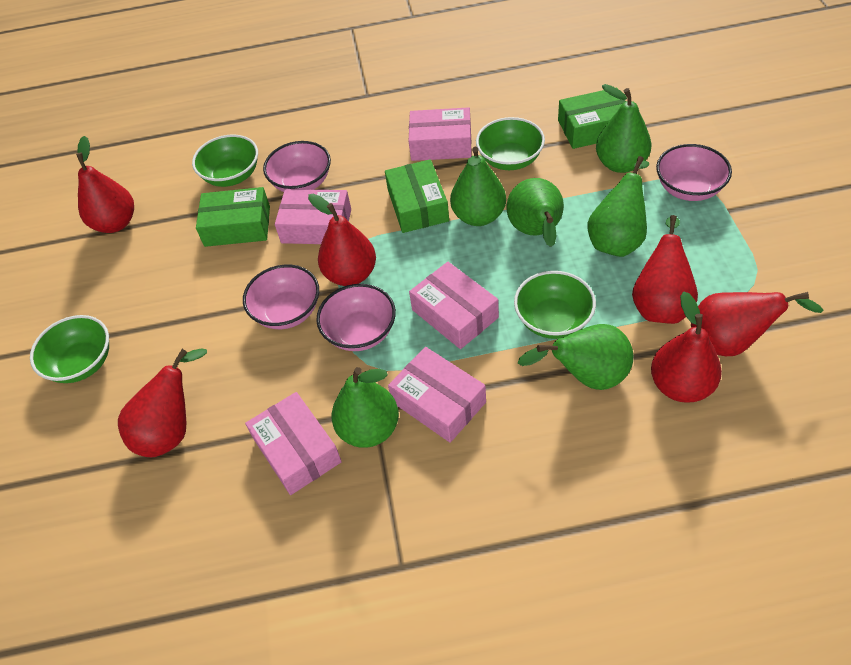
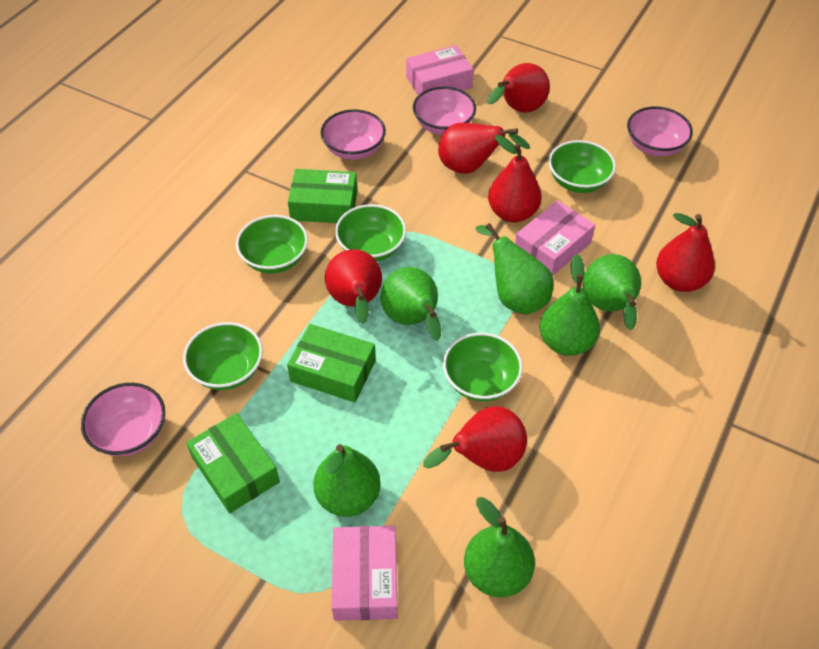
green bowl: 4 -> 5
pink box: 5 -> 3

